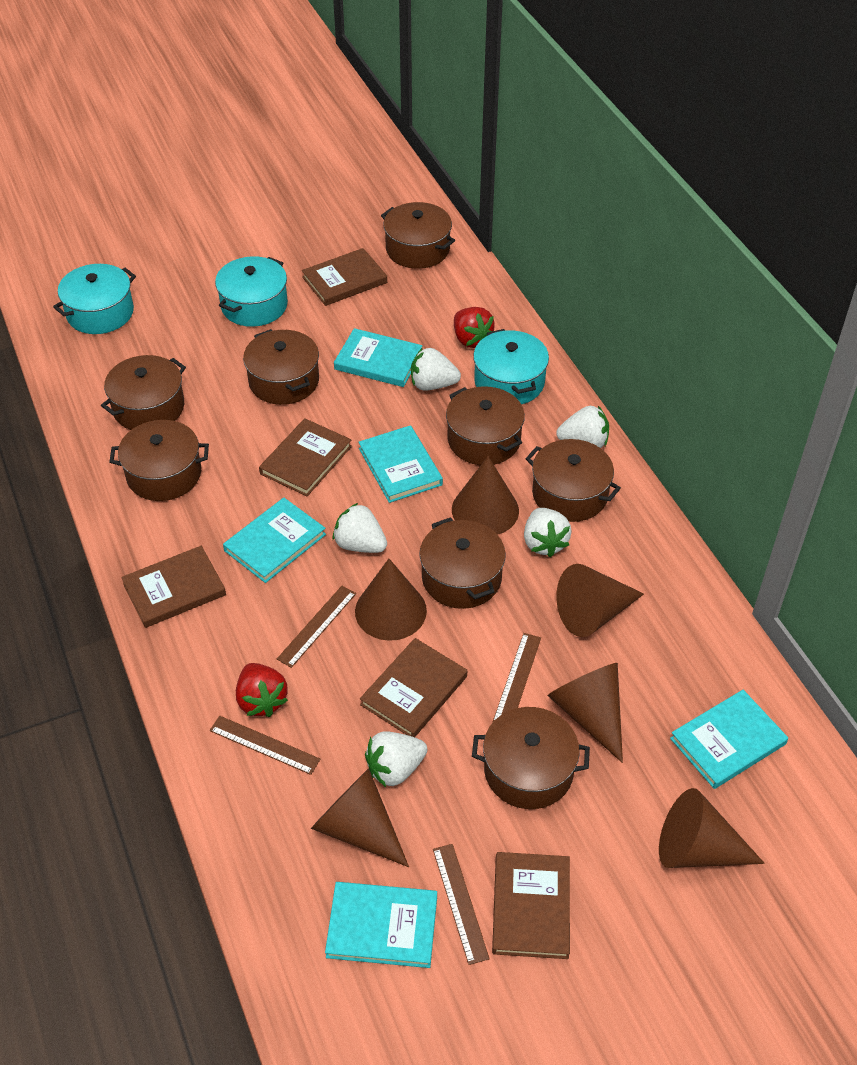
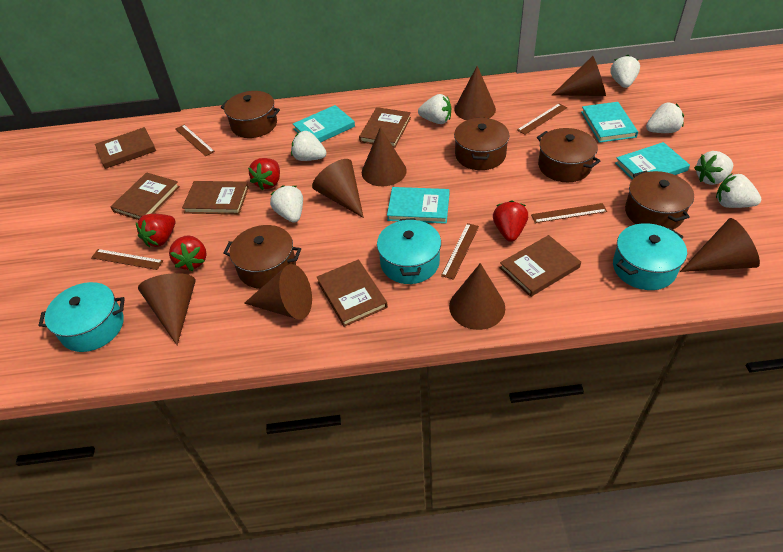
brown book: 5 -> 6
brown cone: 6 -> 8
brown pot: 8 -> 5
brown ruler: 4 -> 5
red strawberry: 2 -> 4
turquoise book: 5 -> 4
white strawberry: 5 -> 7

